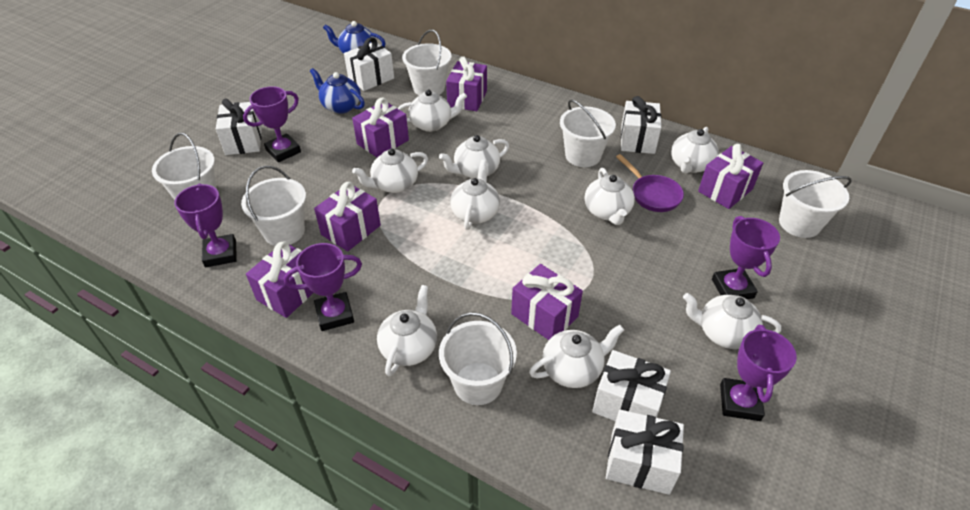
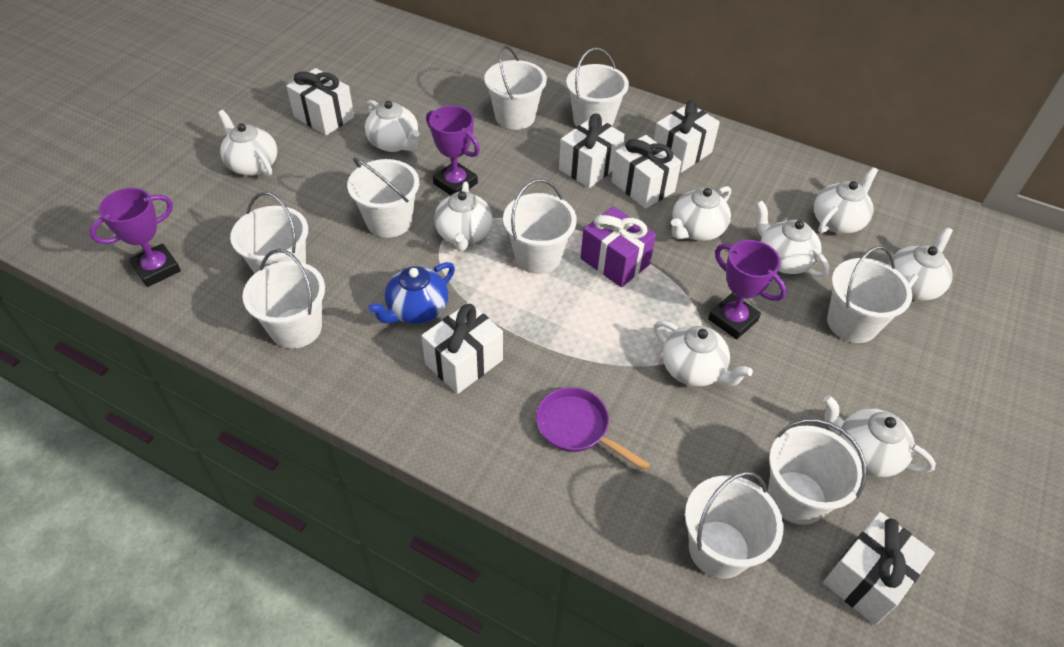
blue teapot: 2 -> 1
purple gift: 6 -> 1
purple trophy: 5 -> 3
white bucket: 6 -> 9
white gift: 5 -> 6

